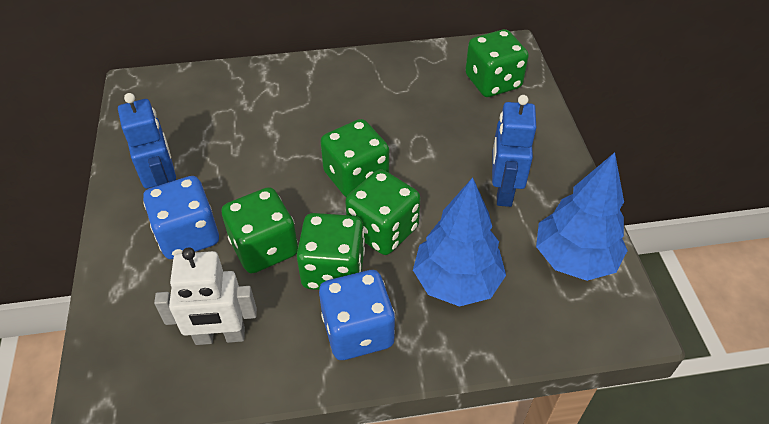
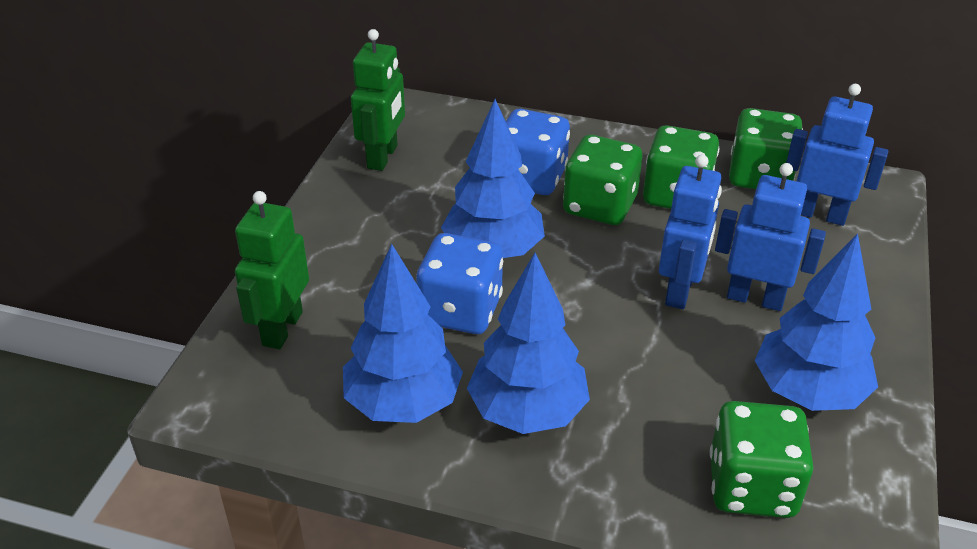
blue robot: 2 -> 3
blue tree: 2 -> 4
green dice: 5 -> 4
green robot: 0 -> 2
white robot: 1 -> 0

